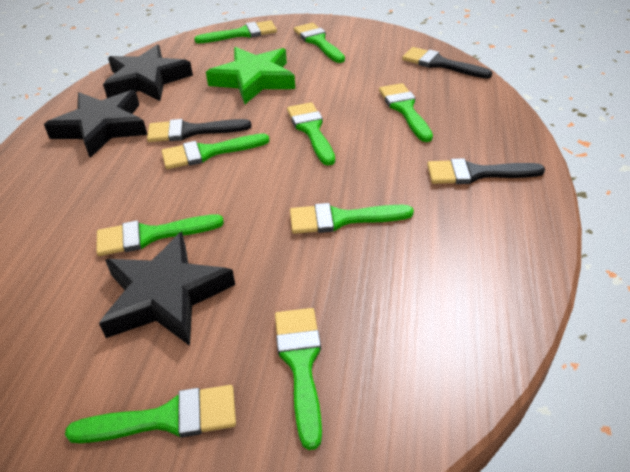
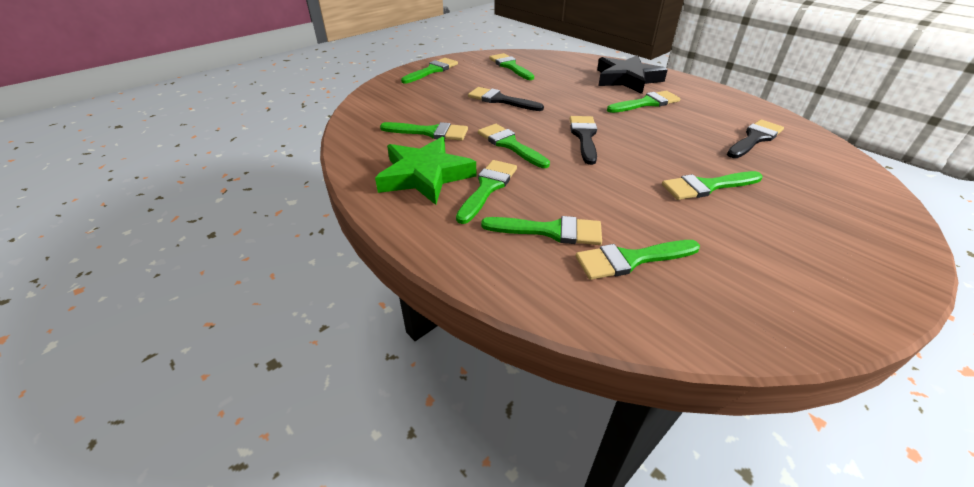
black star: 3 -> 1

